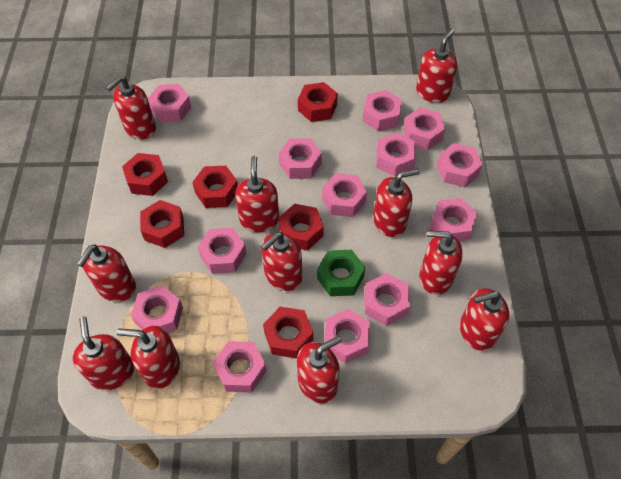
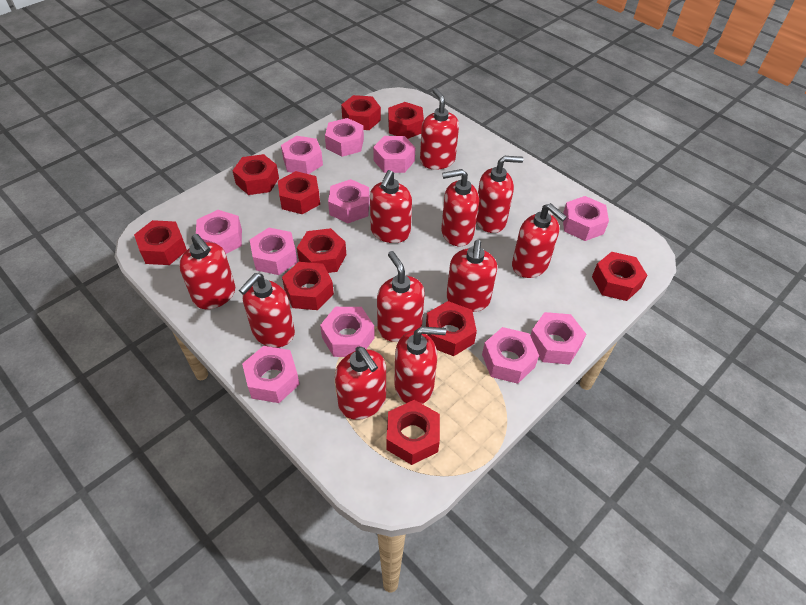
green nut: 1 -> 0
pink nut: 13 -> 11
red nut: 6 -> 10

